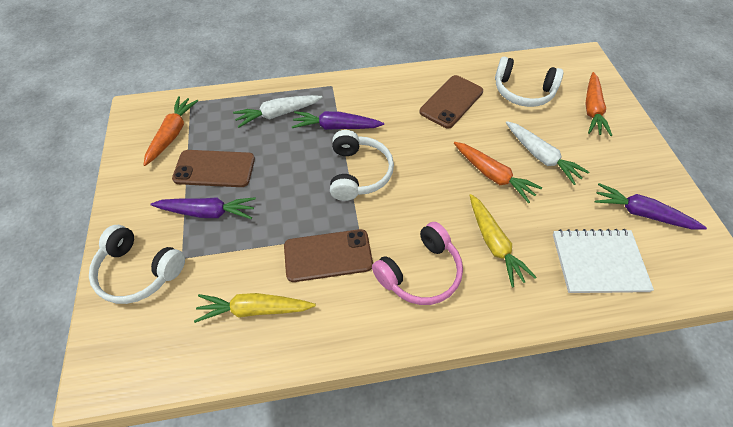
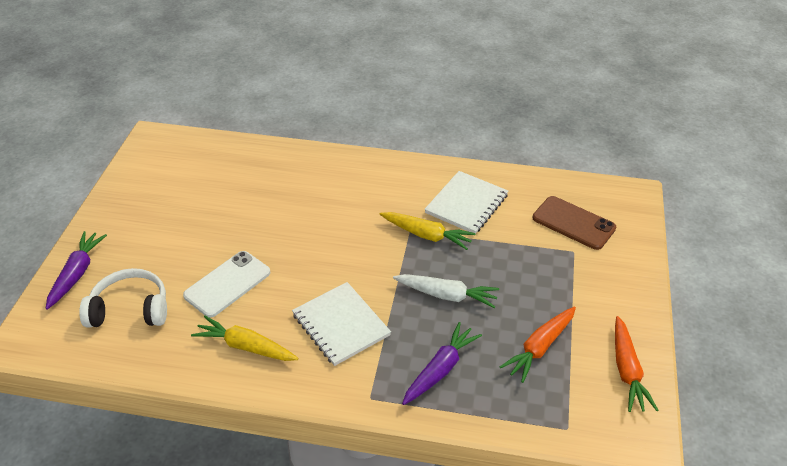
brown phone: 3 -> 1
orange carrot: 3 -> 2
pink headphones: 1 -> 0
purple carrot: 3 -> 2
white carrot: 2 -> 1
white headphones: 3 -> 1
white notebook: 1 -> 2
white phone: 0 -> 1

